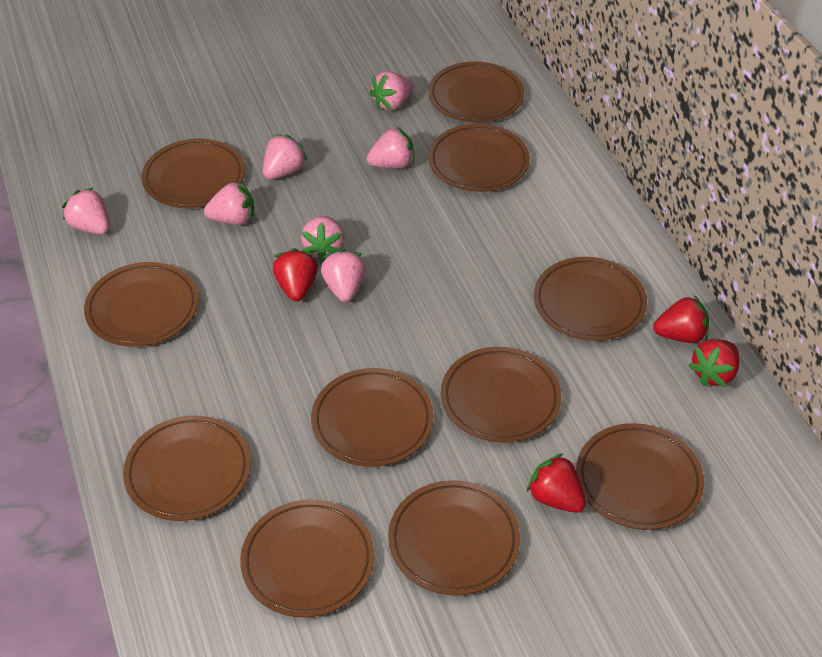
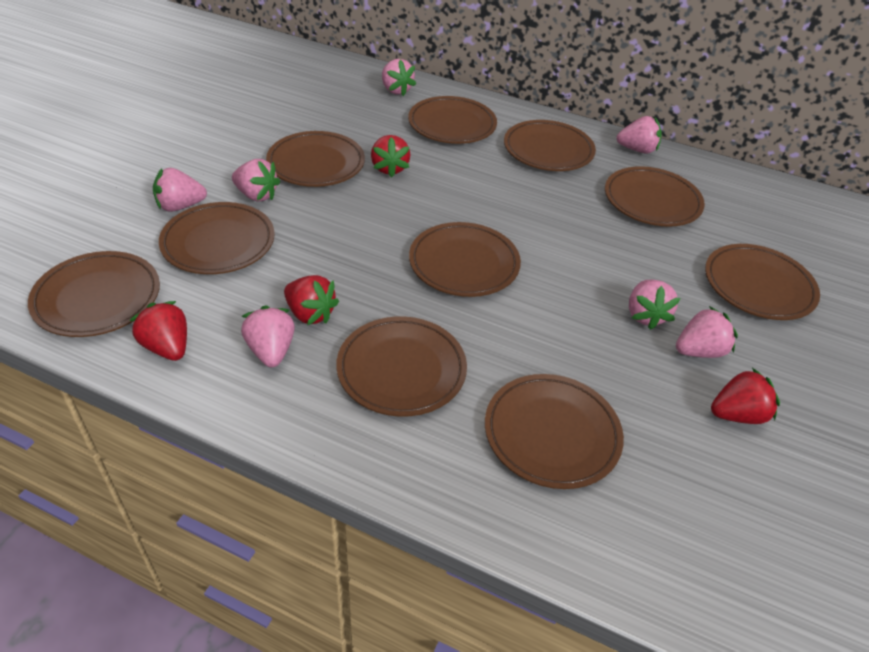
brown plate: 11 -> 10

